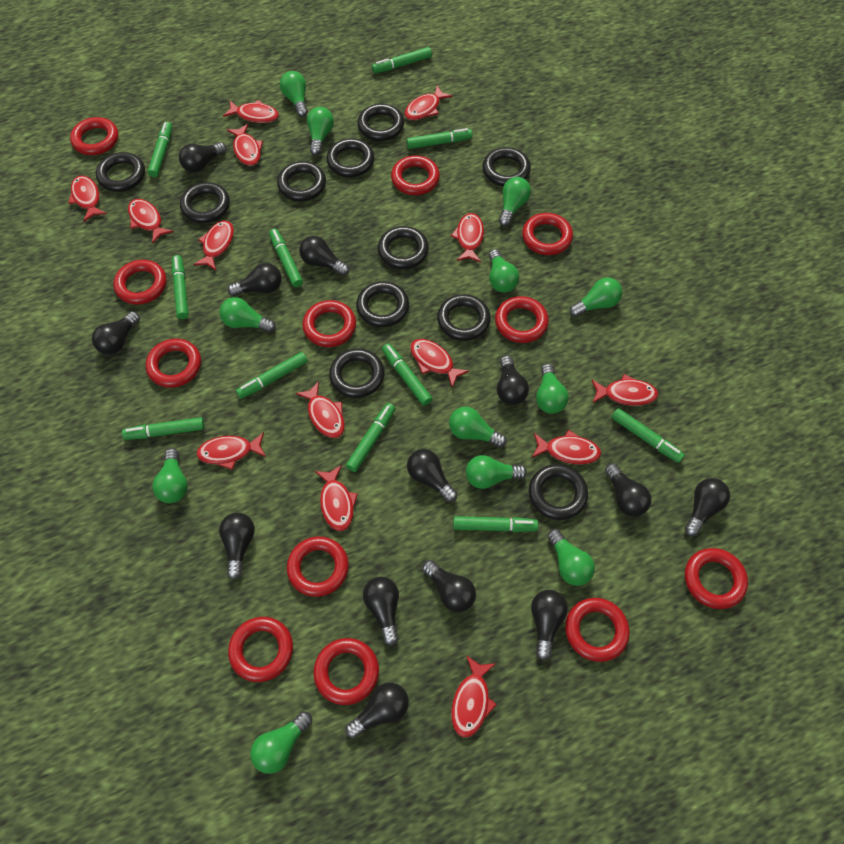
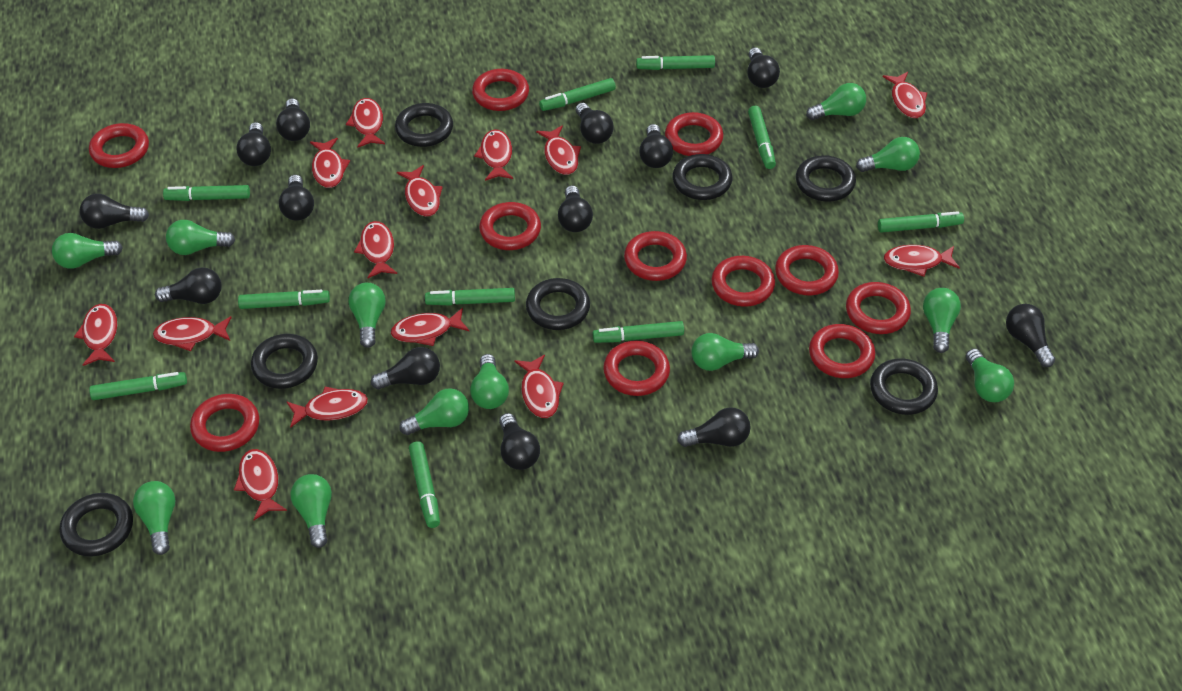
black ring: 11 -> 7
green marker: 11 -> 10
red ring: 12 -> 11

